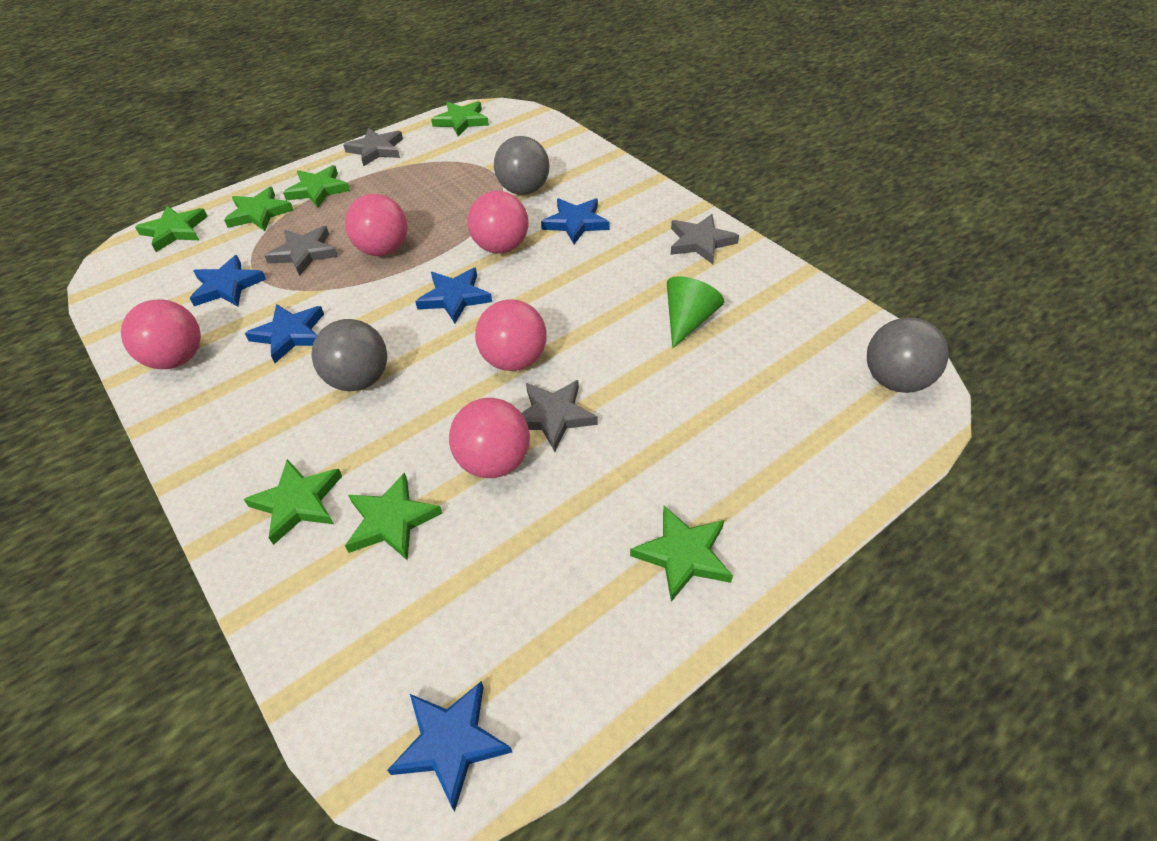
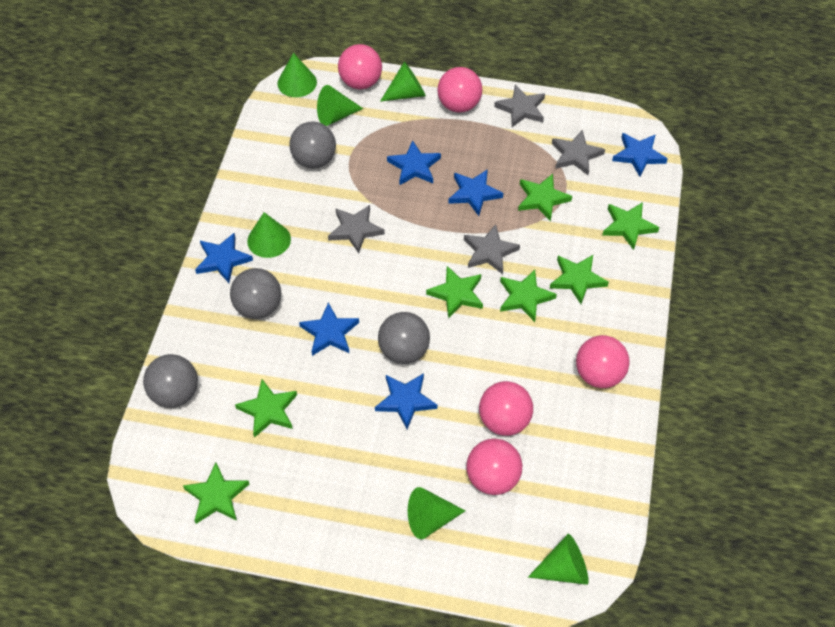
blue star: 5 -> 6
green cone: 1 -> 6
grey ball: 3 -> 4

